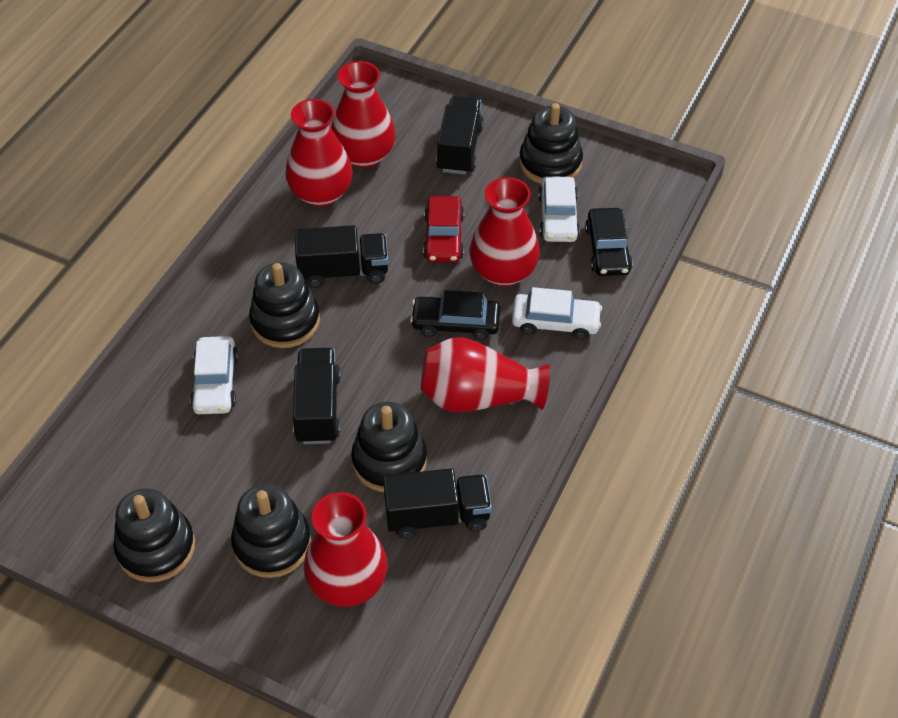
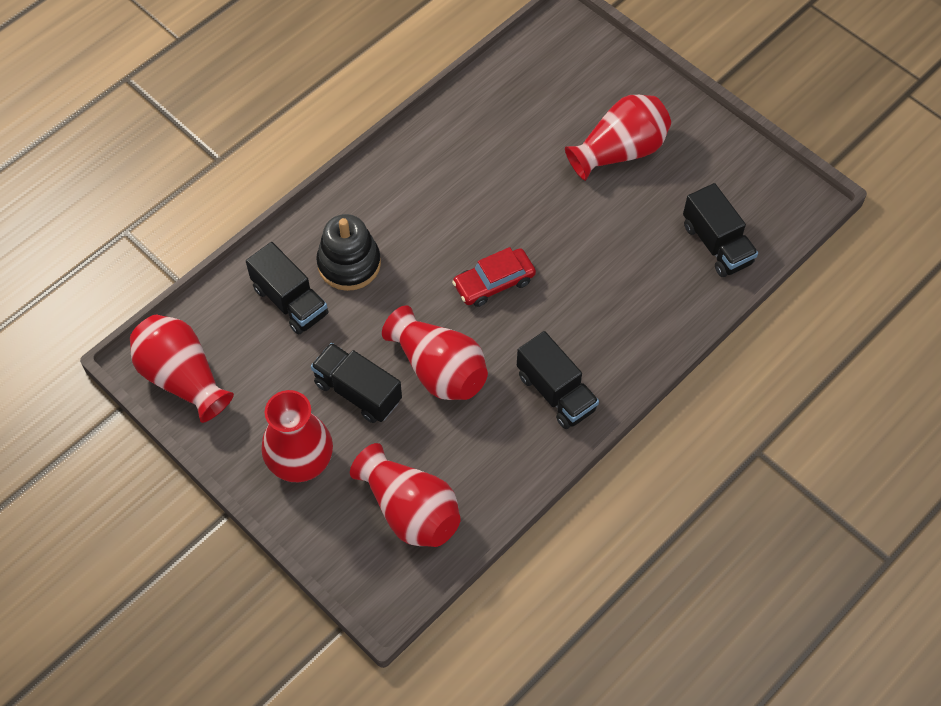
black car: 2 -> 0
black stacking toy: 5 -> 1
white car: 3 -> 0

